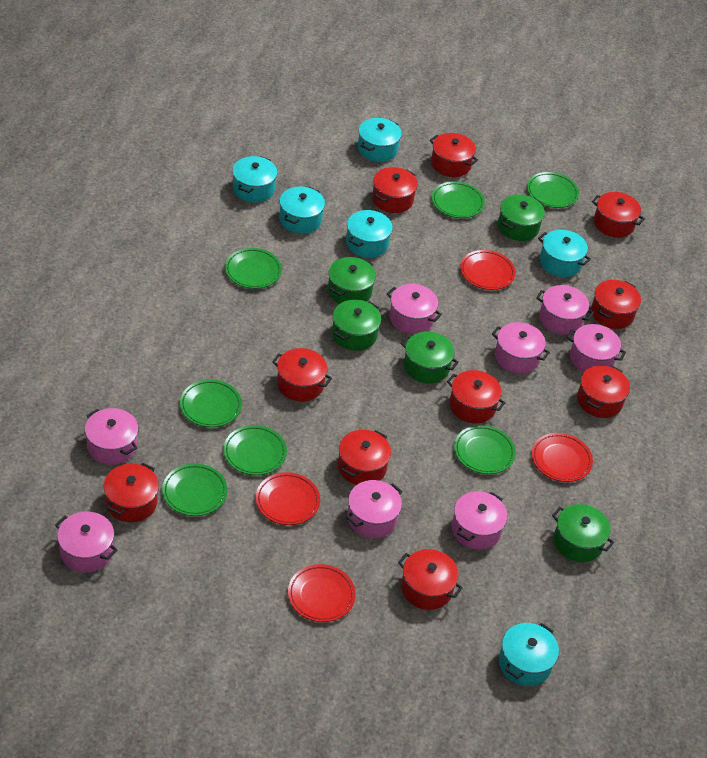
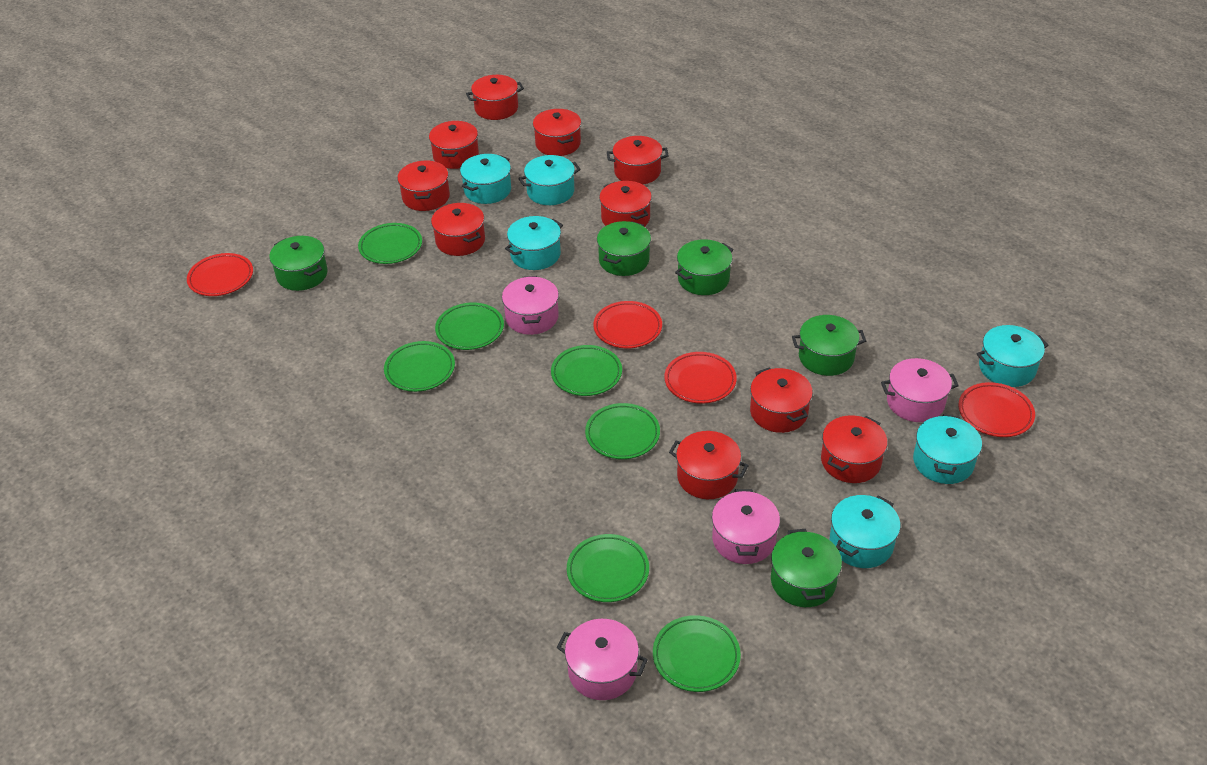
pink pot: 8 -> 4

